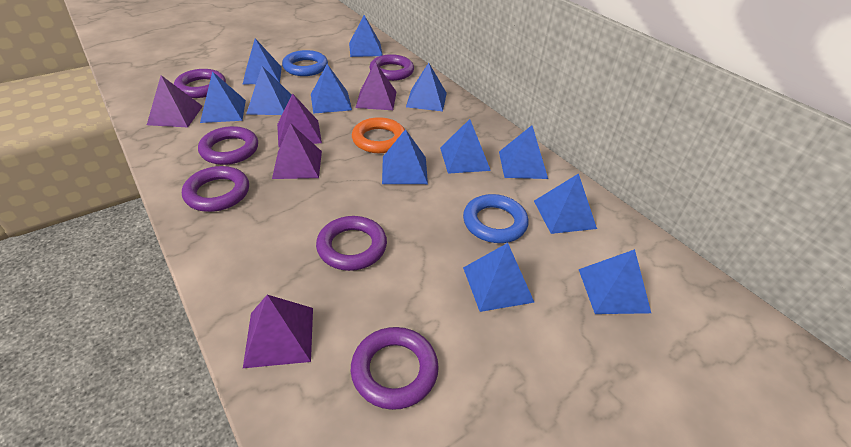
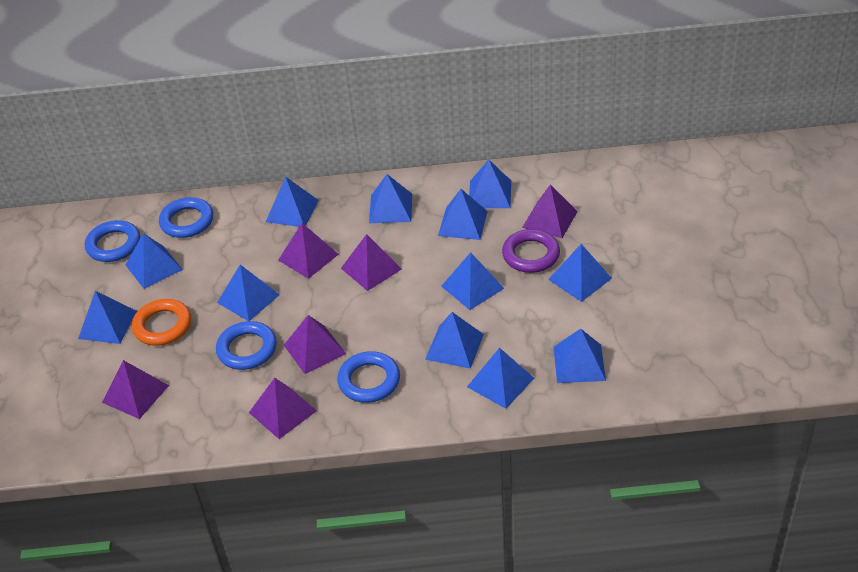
blue ring: 2 -> 4
purple pyramid: 5 -> 6
purple ring: 6 -> 1

